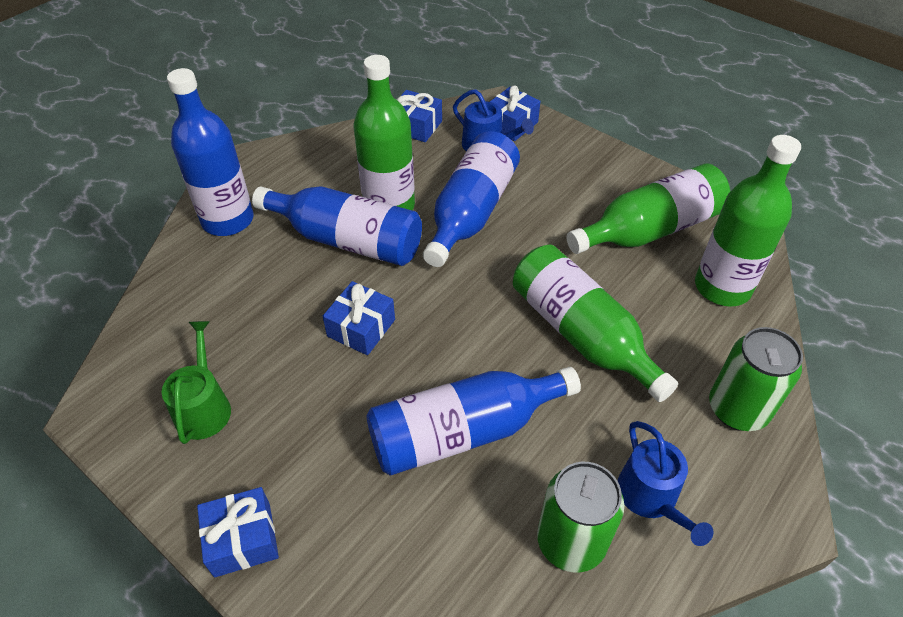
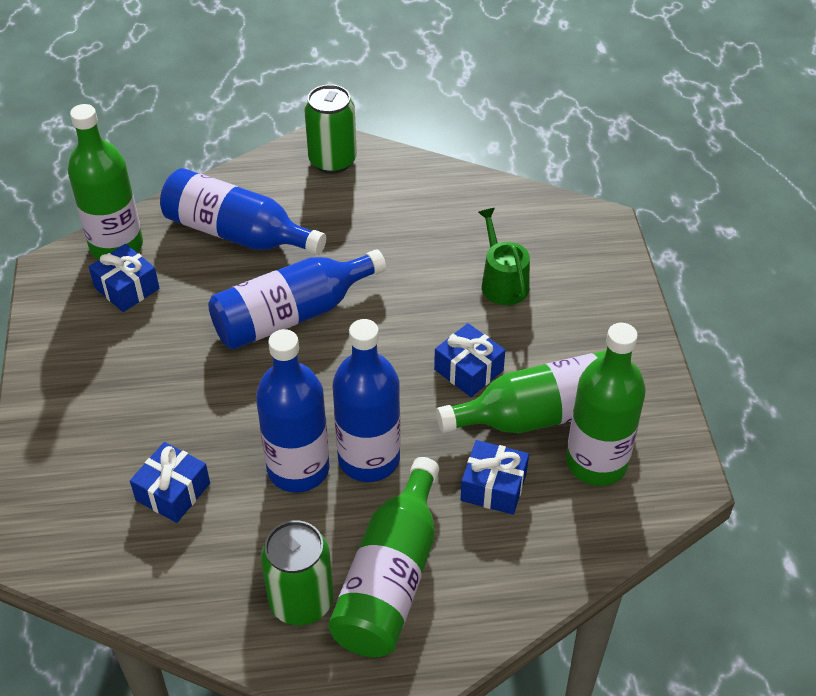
blue watering can: 2 -> 0

